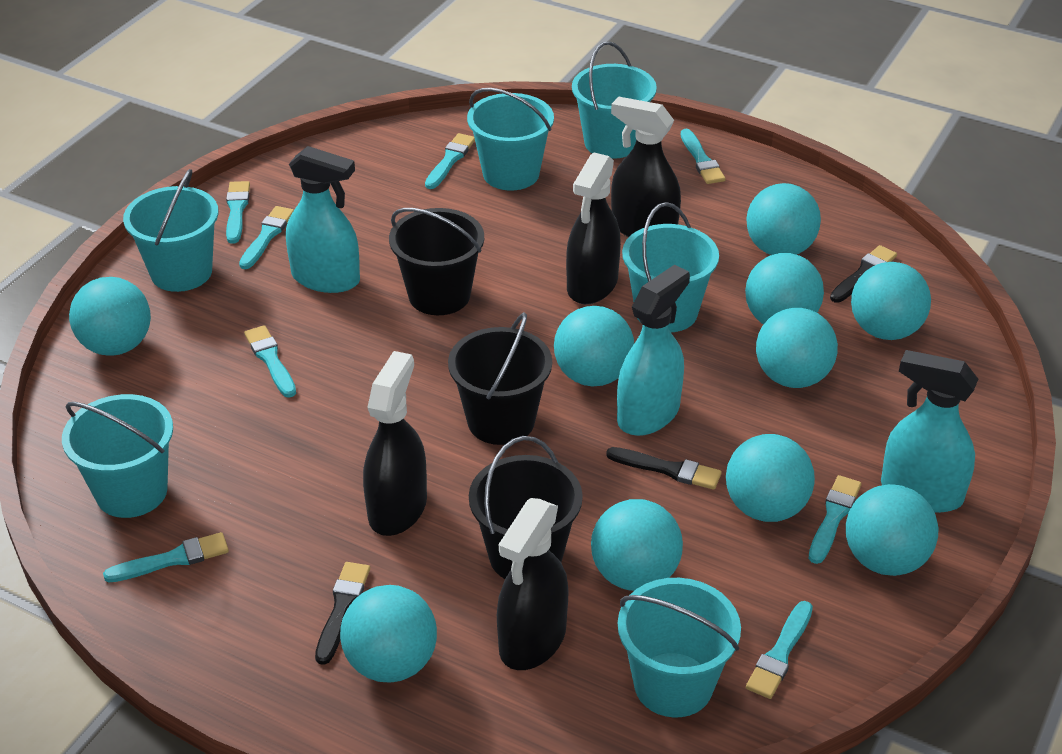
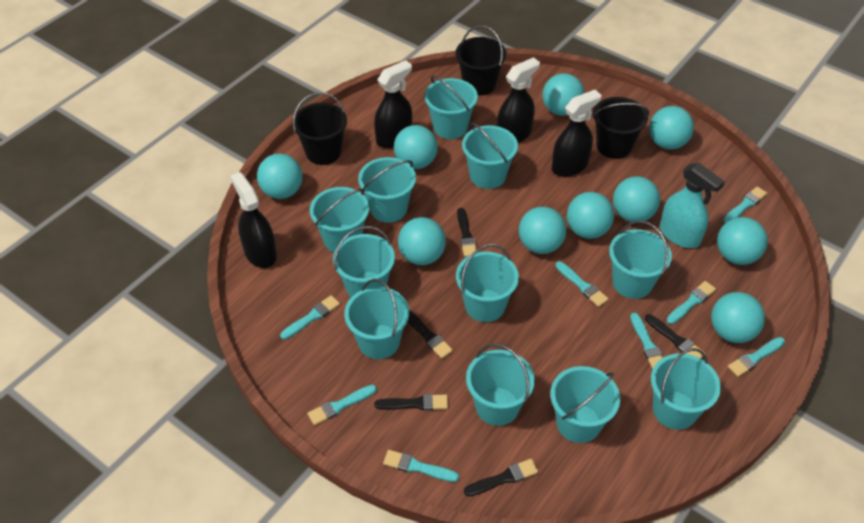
black brush: 3 -> 5
turquoise bucket: 6 -> 11
turquoise spray bottle: 3 -> 1

